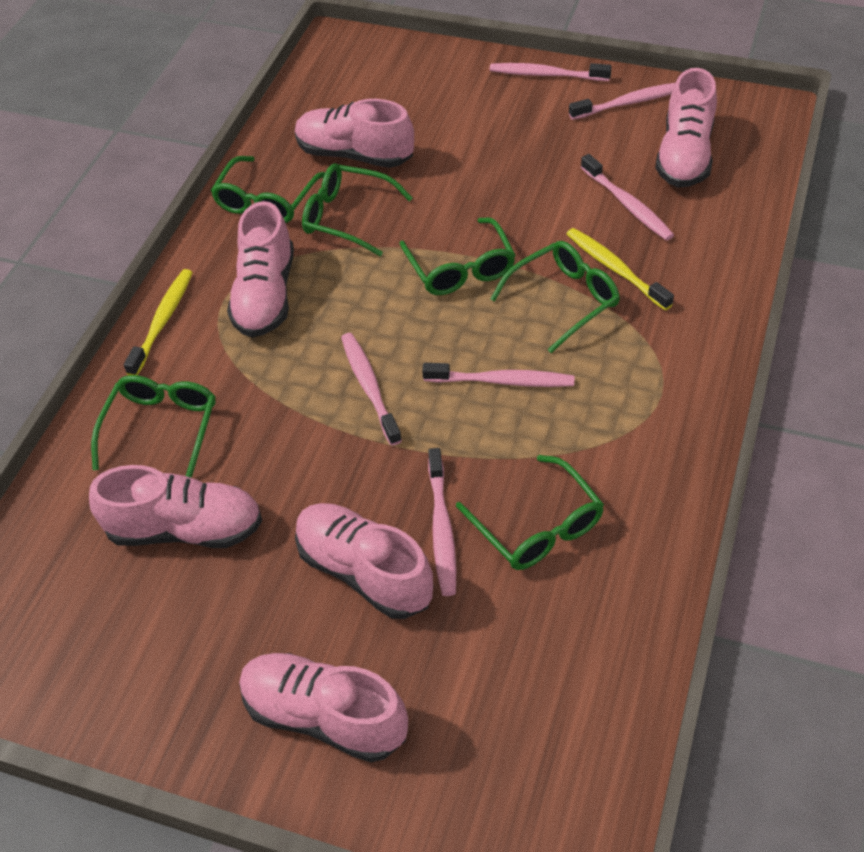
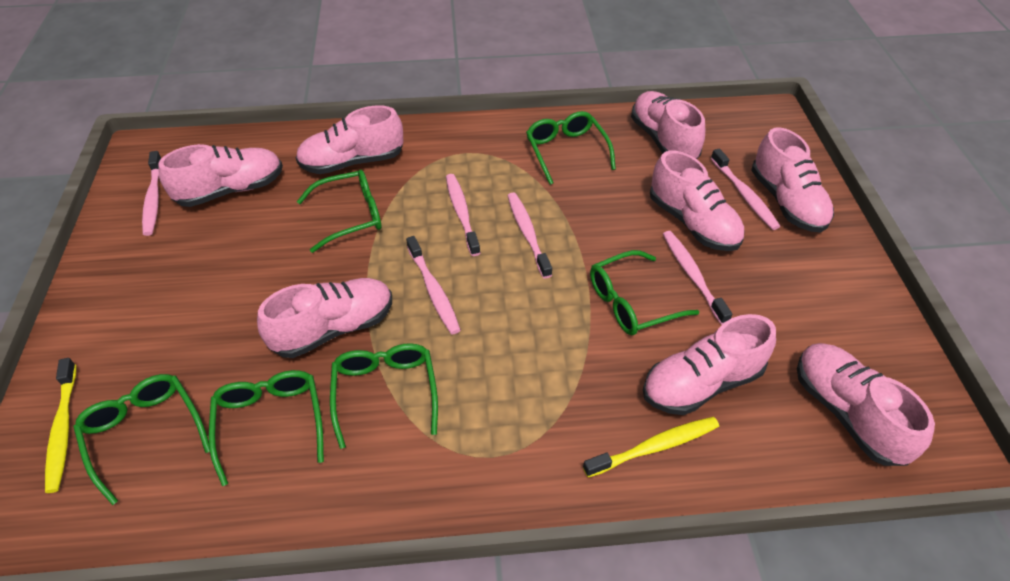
pink shoe: 6 -> 8

